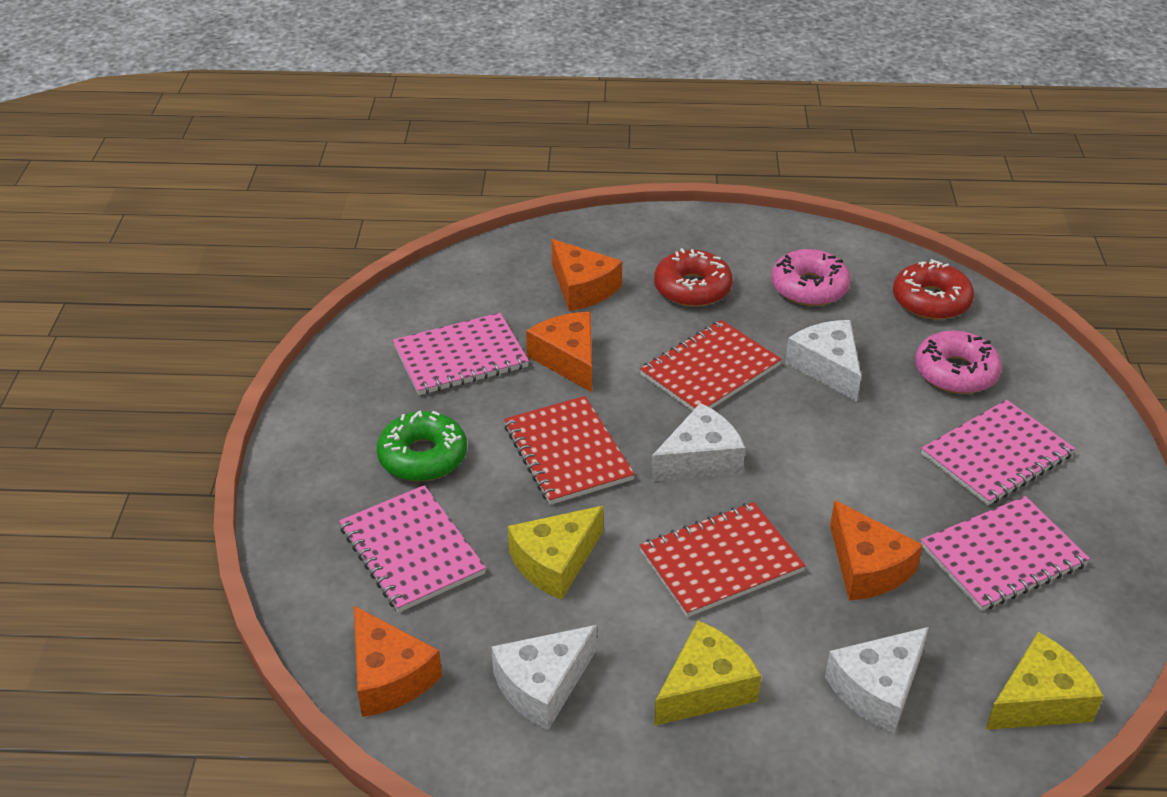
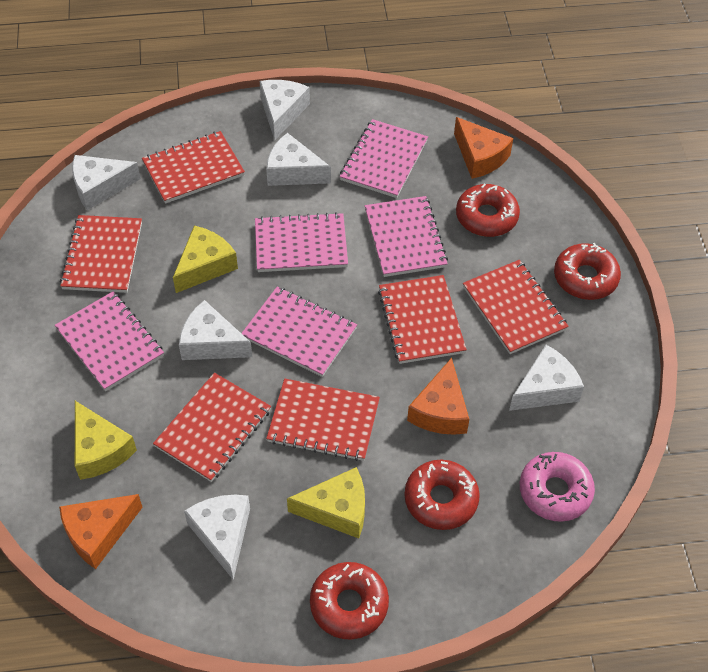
green donut: 1 -> 0
orange cheese: 4 -> 3
pink donut: 2 -> 1
pink notebook: 4 -> 5
red donut: 2 -> 4
red notebook: 3 -> 6
white cheese: 4 -> 6

